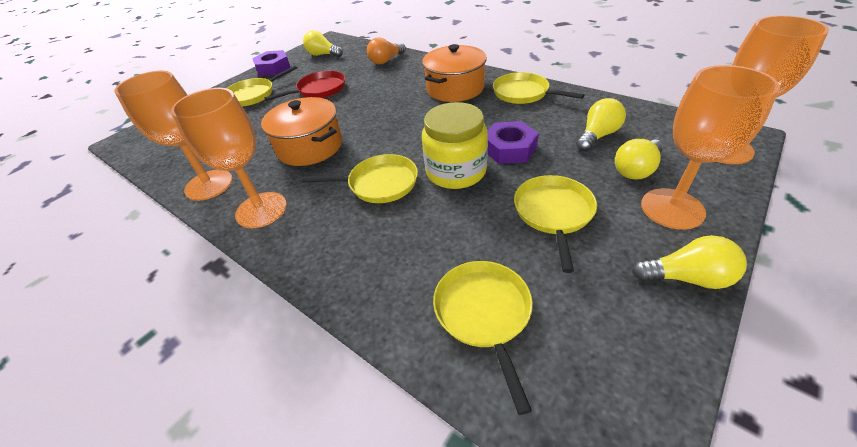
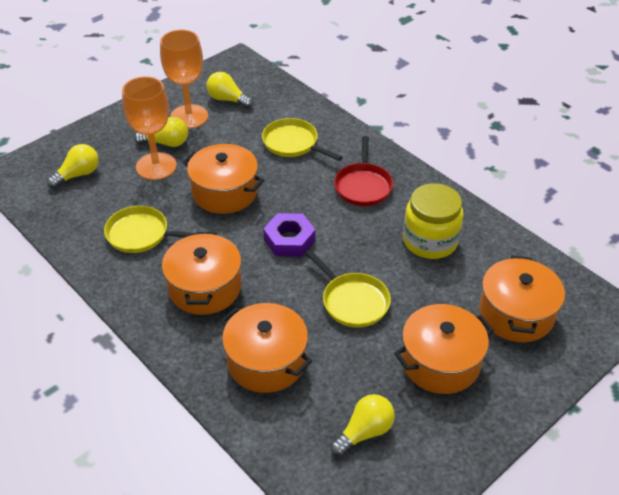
orange goblet: 4 -> 2
orange light bulb: 1 -> 0
orange pot: 2 -> 5
purple nut: 2 -> 1
yellow pan: 5 -> 3

